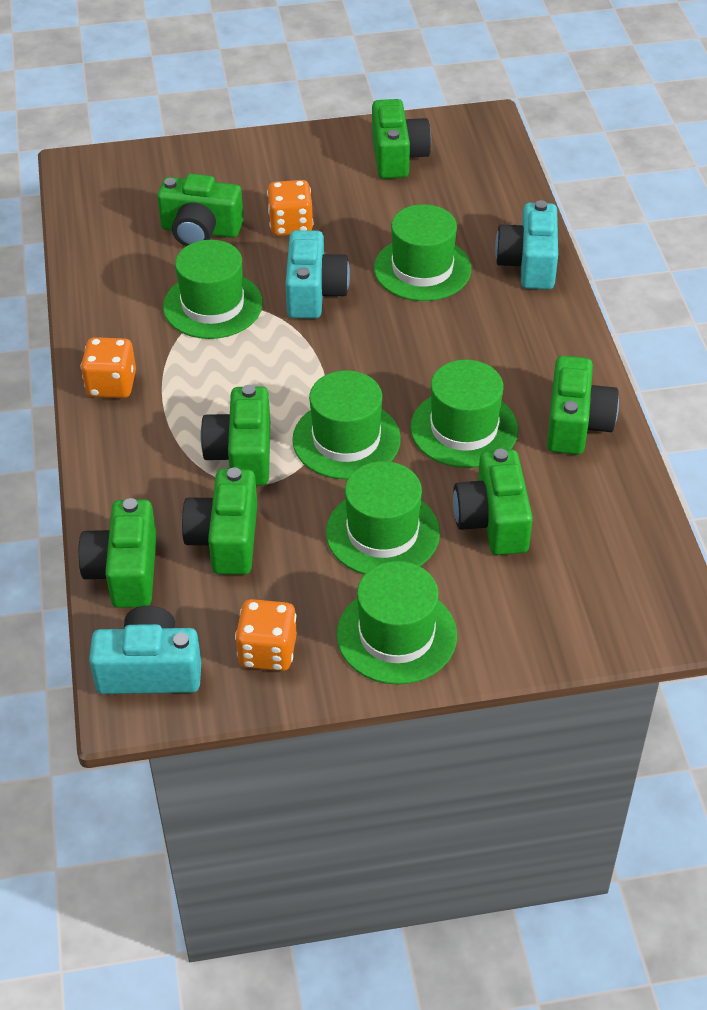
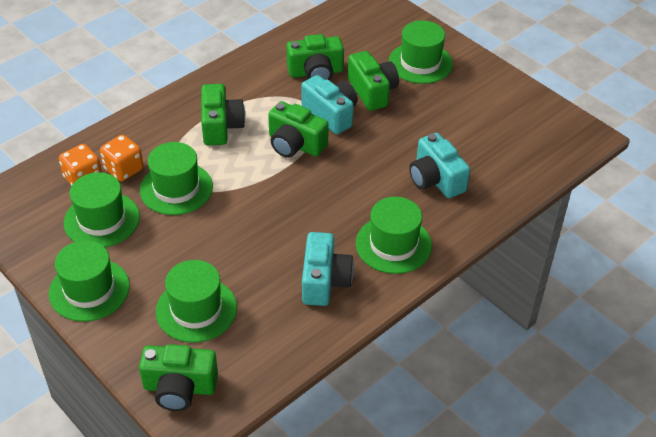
green camera: 7 -> 5
orange dice: 3 -> 2

